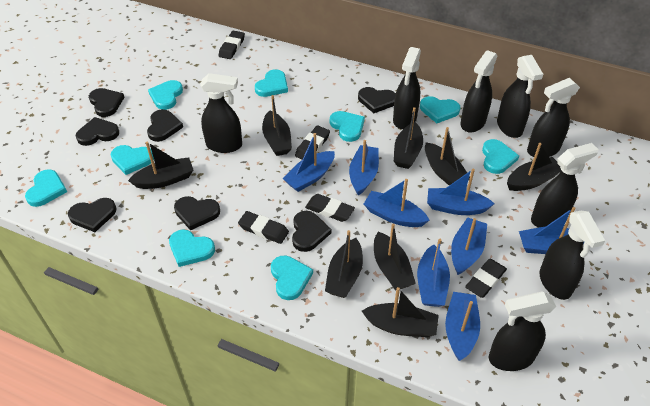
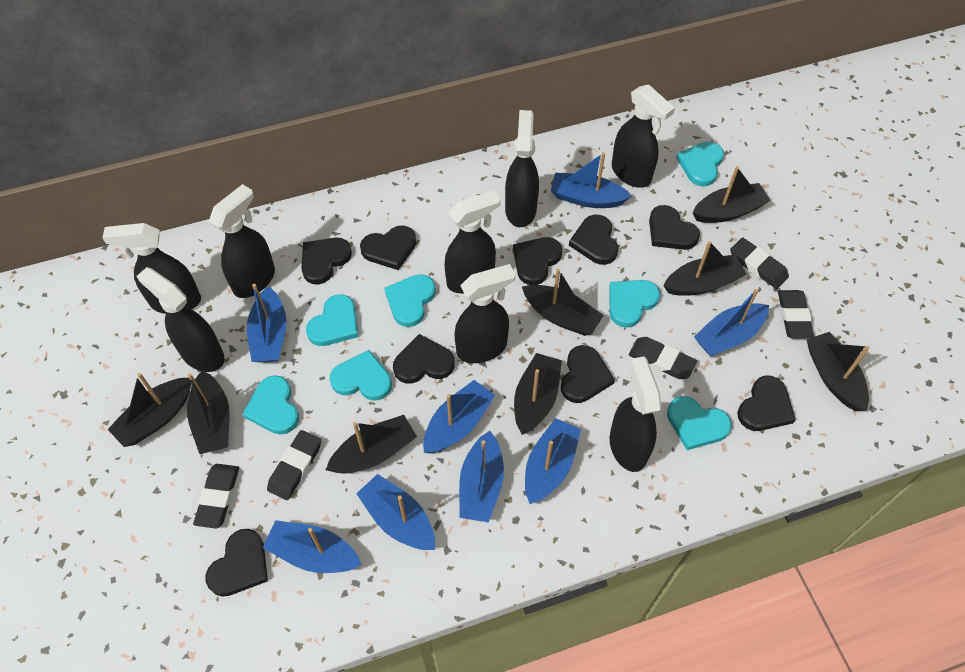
black heart: 7 -> 9
turquoise heart: 9 -> 7

